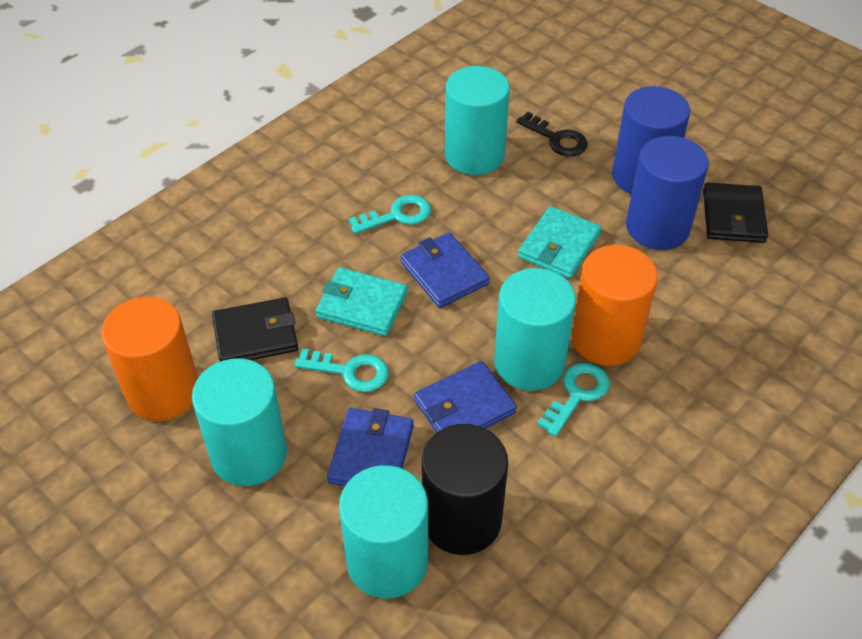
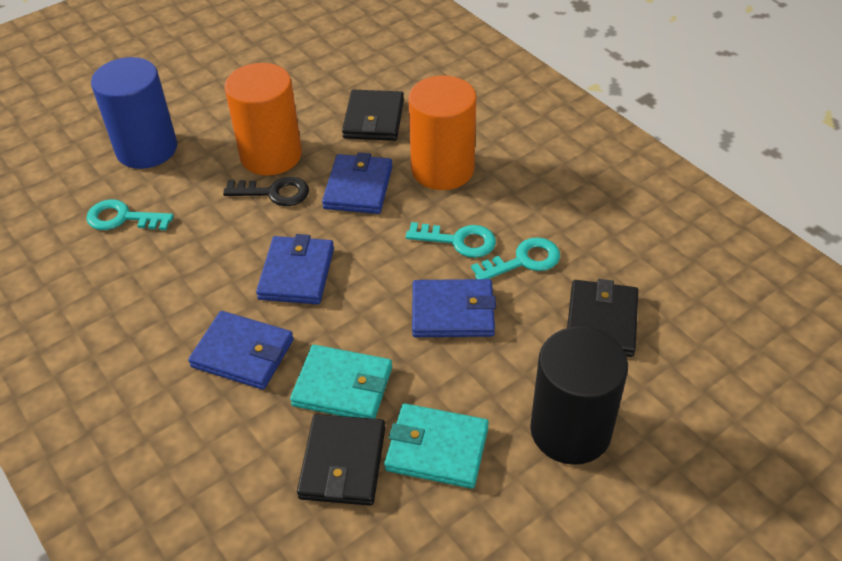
black wallet: 2 -> 3
blue cylinder: 2 -> 1
blue wallet: 3 -> 4
turquoise cylinder: 4 -> 0

